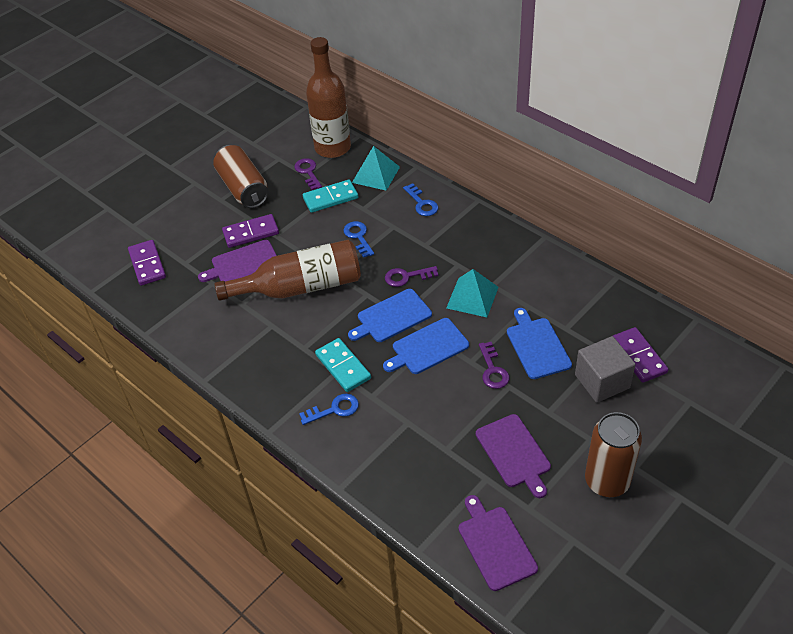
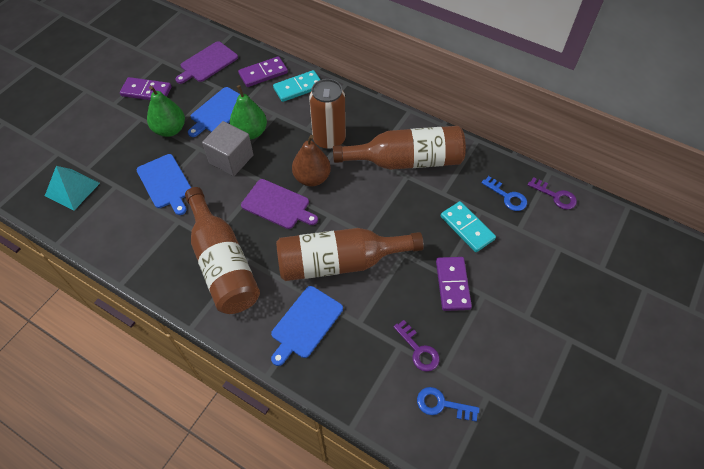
blue key: 3 -> 2
brown bottle: 2 -> 3
brown can: 2 -> 1
brown pear: 0 -> 1
green pear: 0 -> 2
purple cutting board: 3 -> 2
purple key: 3 -> 2
turquoise pyramid: 2 -> 1

